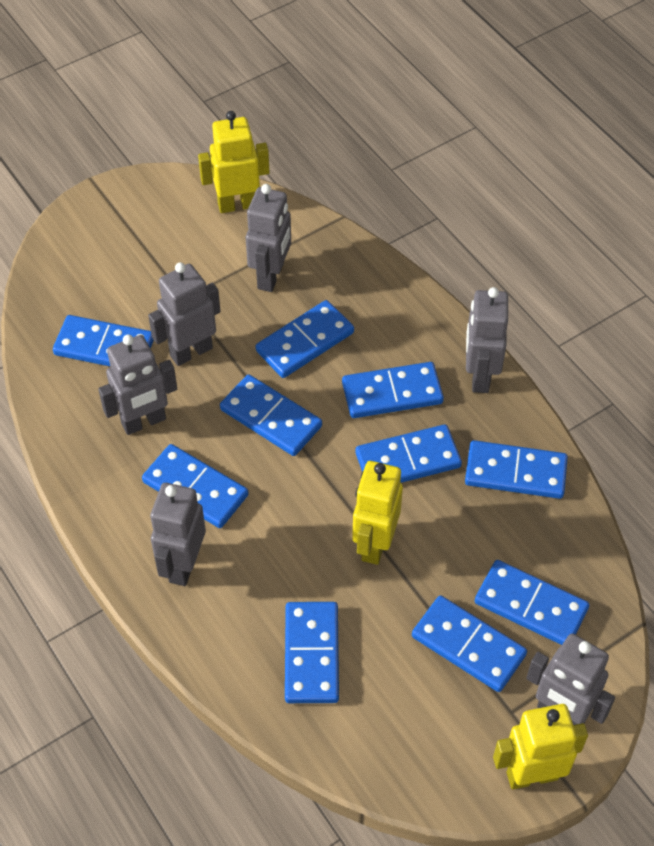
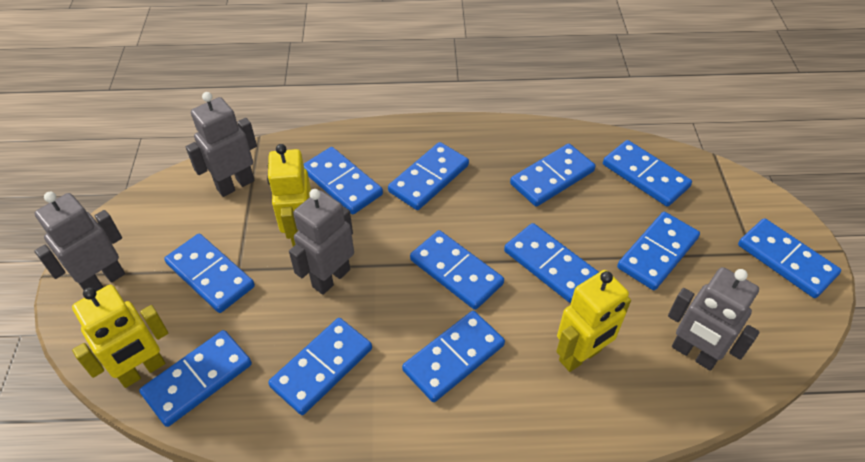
blue domino: 10 -> 12
grey robot: 6 -> 4

